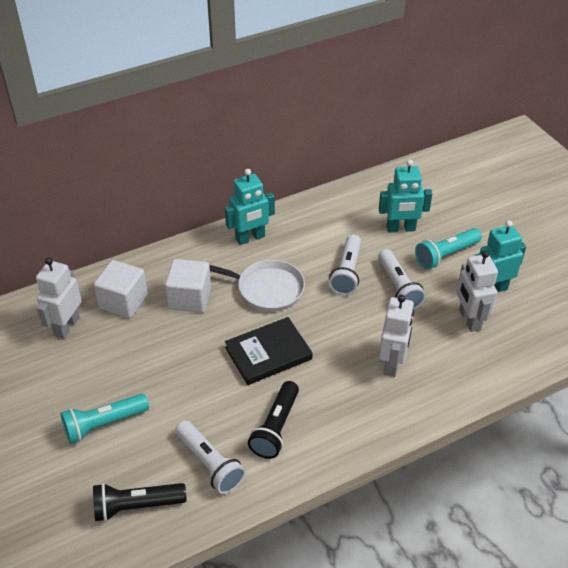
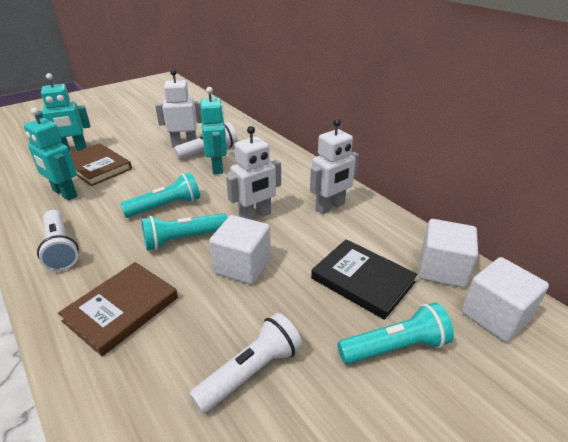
black flashlight: 2 -> 0
brown book: 0 -> 2
turquoise flashlight: 2 -> 3
white cube: 2 -> 3
white pan: 1 -> 0

